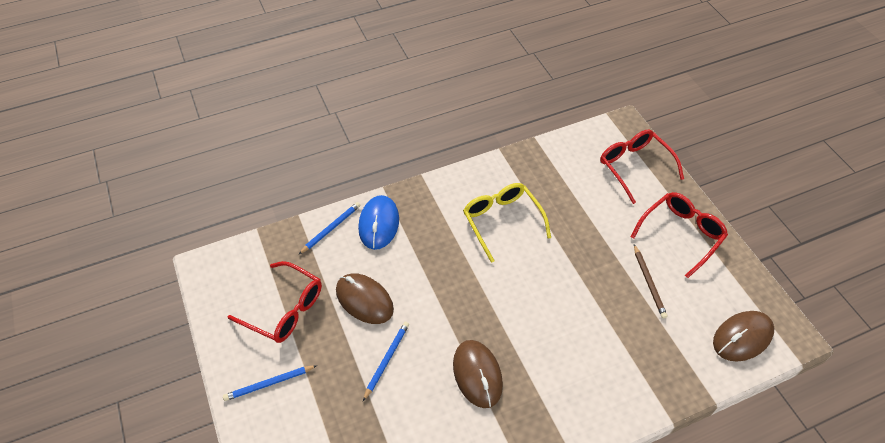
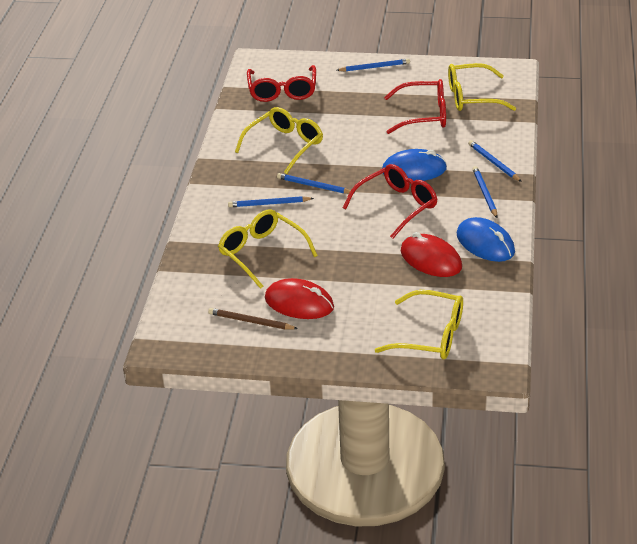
blue mouse: 1 -> 2
blue pencil: 3 -> 5
brown mouse: 3 -> 0
red mouse: 0 -> 2
yellow glasses: 1 -> 4

